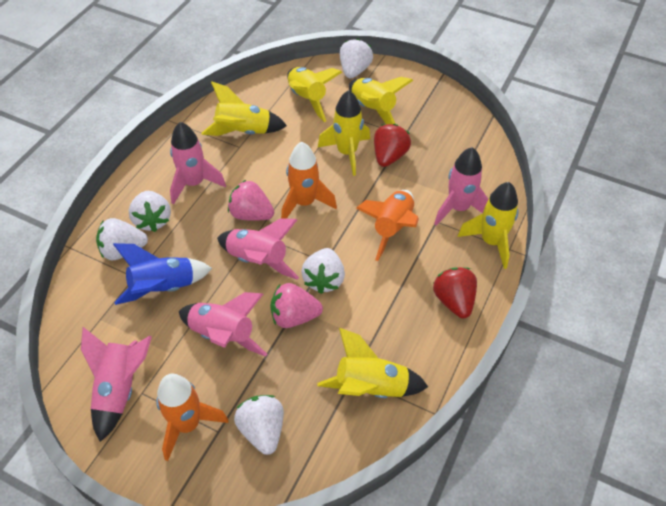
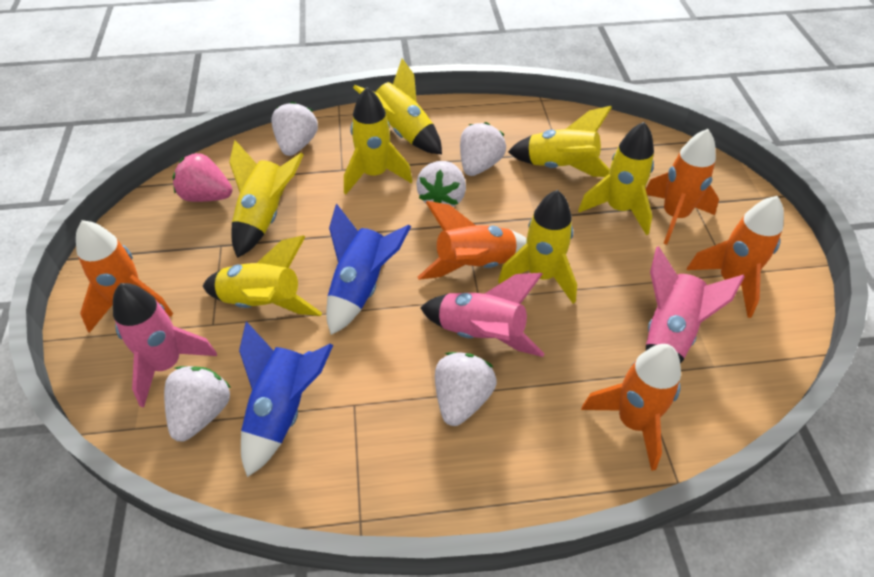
blue rocket: 1 -> 2
orange rocket: 3 -> 5
pink rocket: 5 -> 3
pink strawberry: 2 -> 1
red strawberry: 2 -> 0
yellow rocket: 6 -> 7

